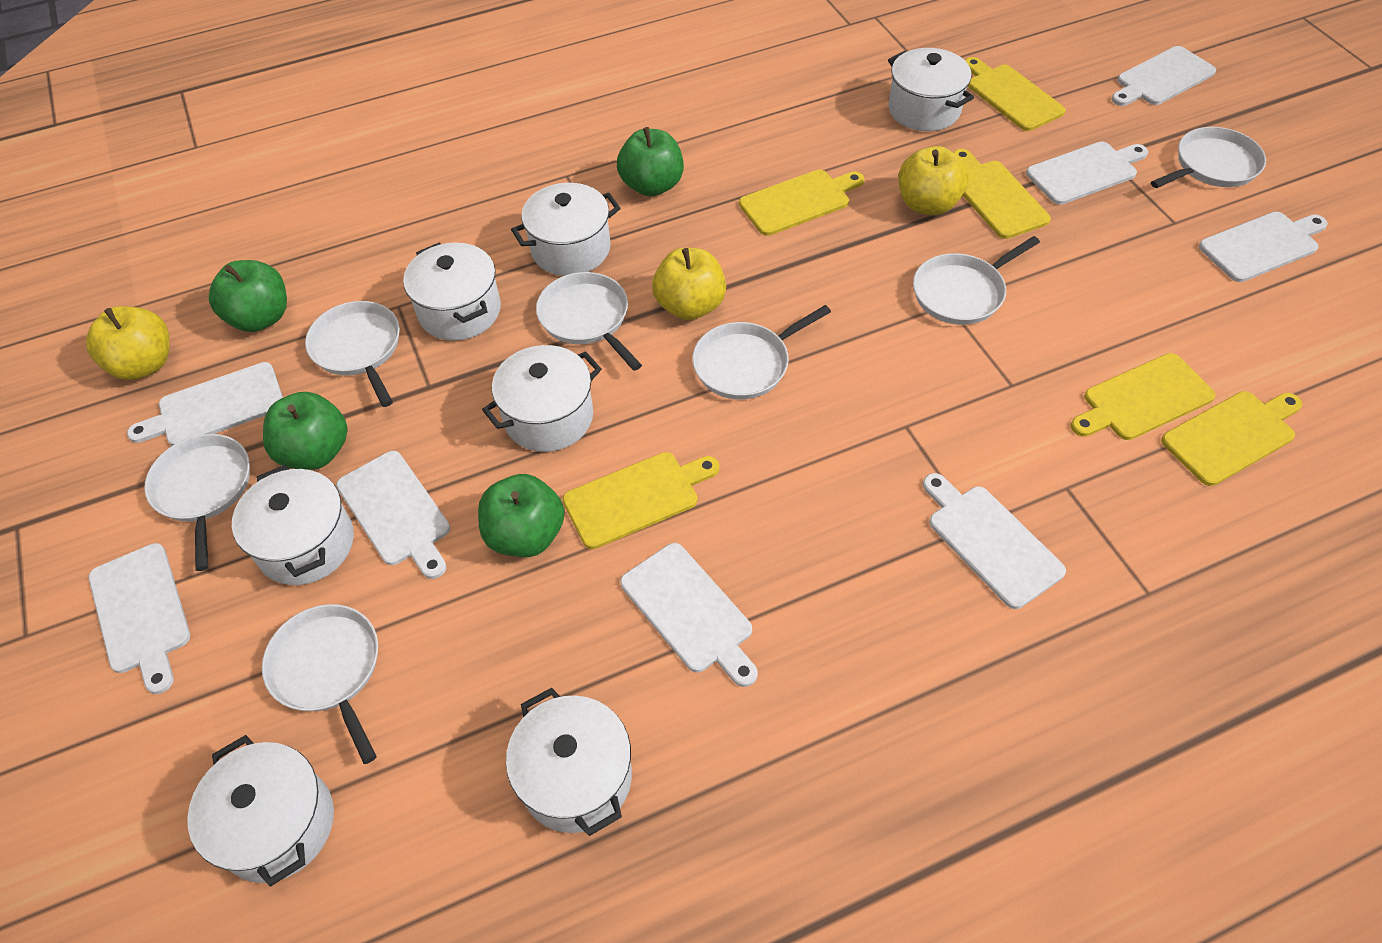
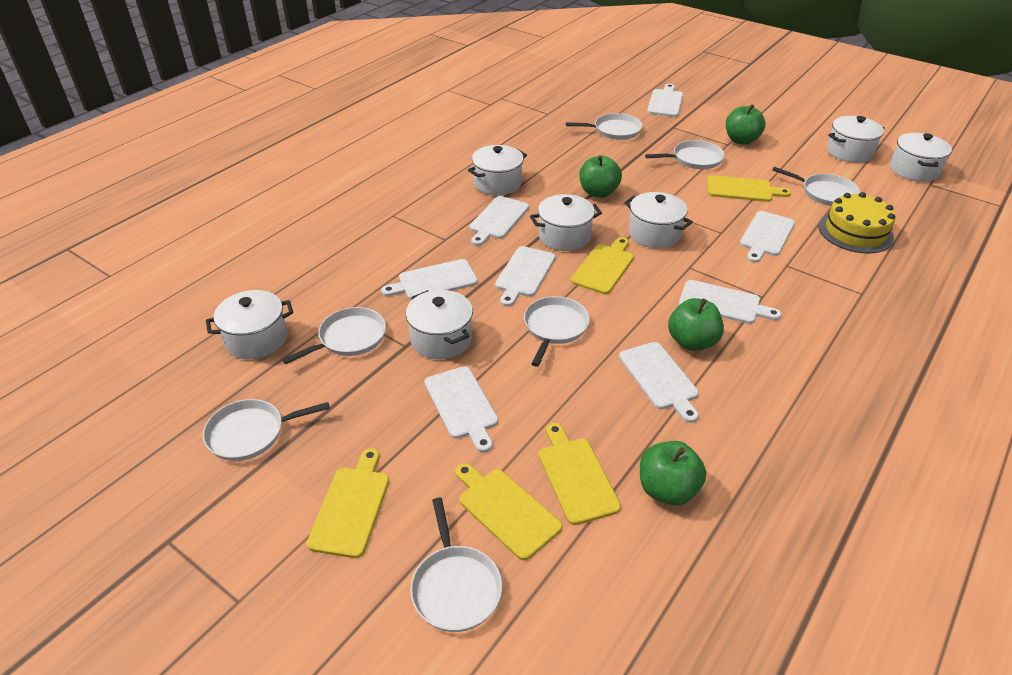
yellow apple: 3 -> 0
yellow cake: 0 -> 1
yellow cutting board: 6 -> 5

